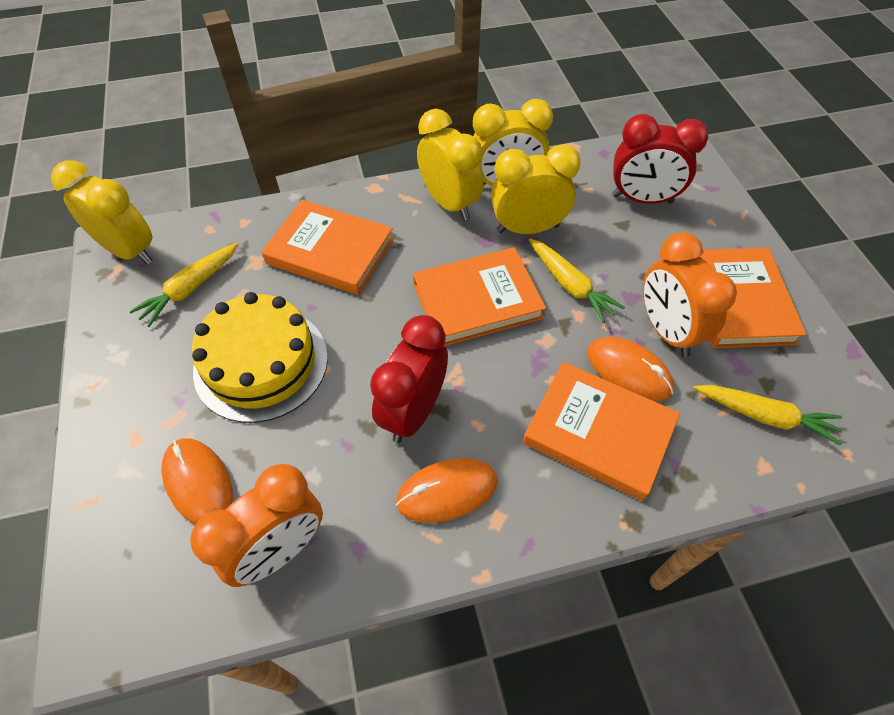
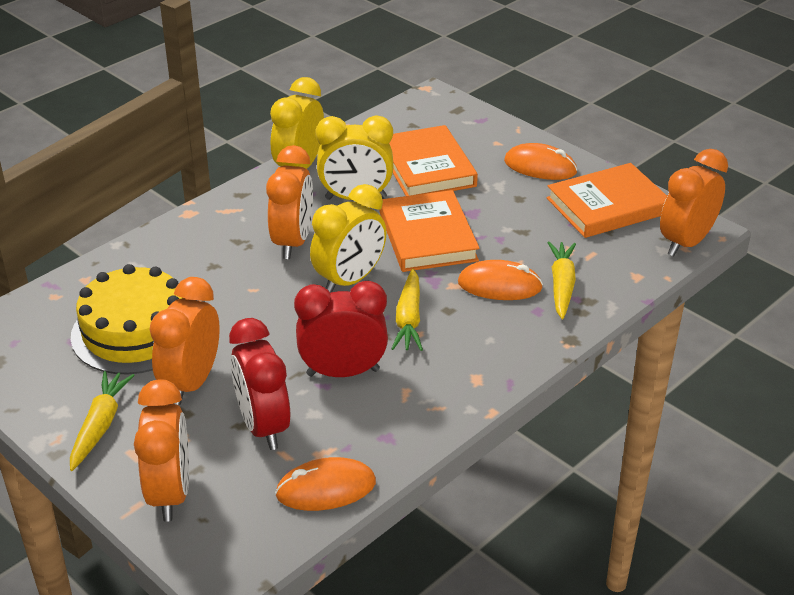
orange book: 4 -> 3
orange clock: 2 -> 4
yellow clock: 4 -> 3

